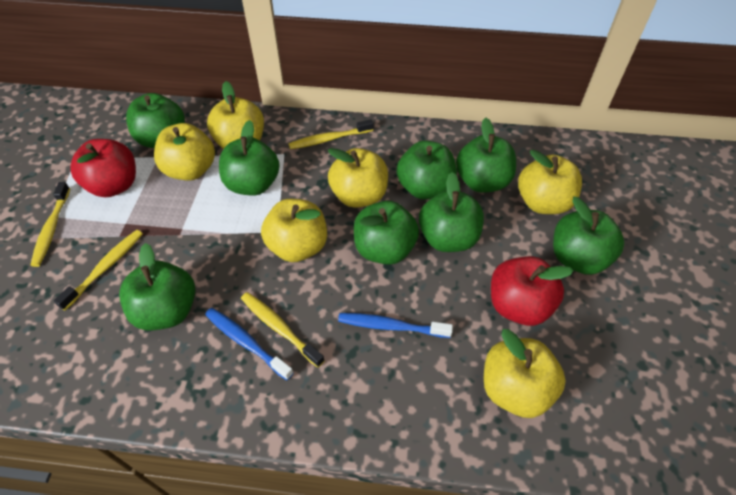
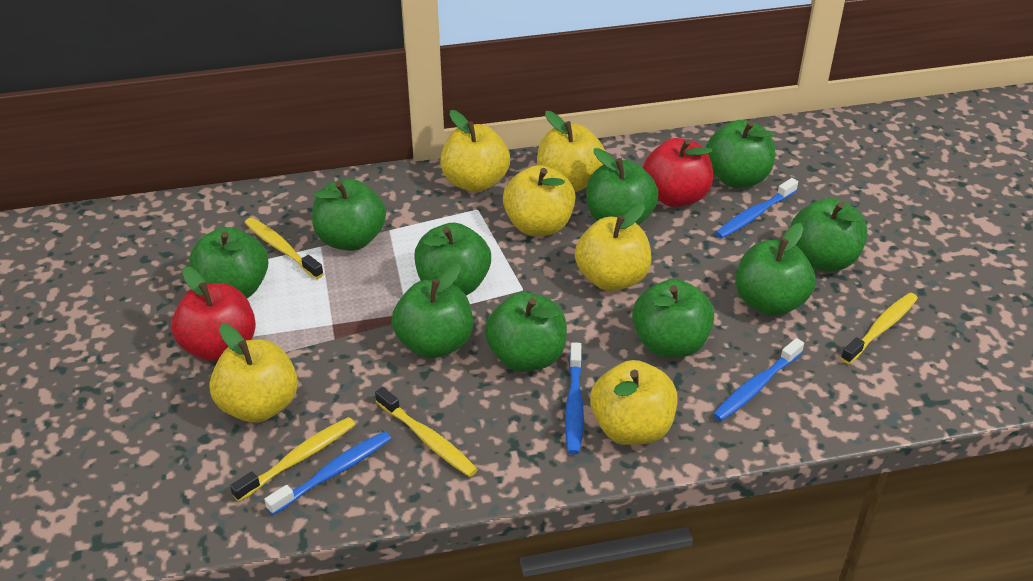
blue toothbrush: 2 -> 4
green apple: 8 -> 10

